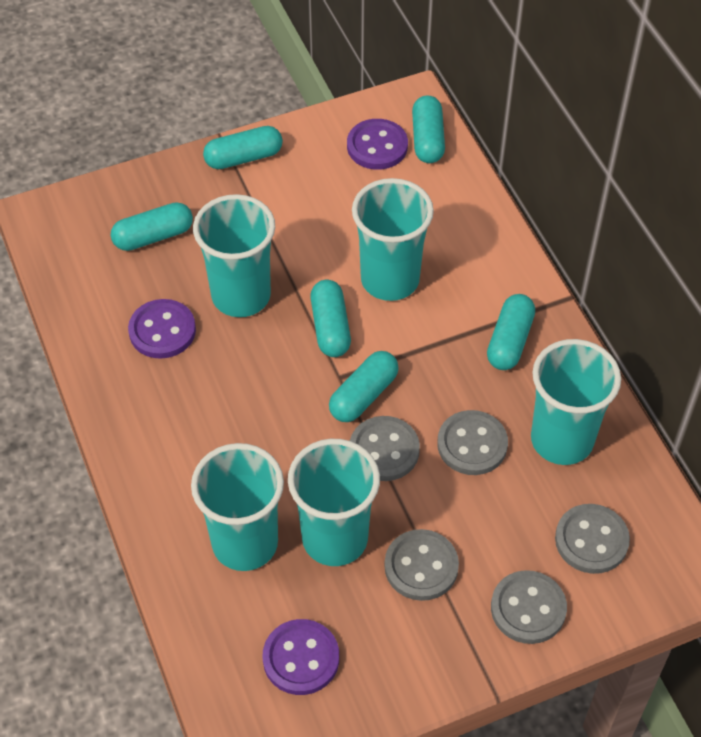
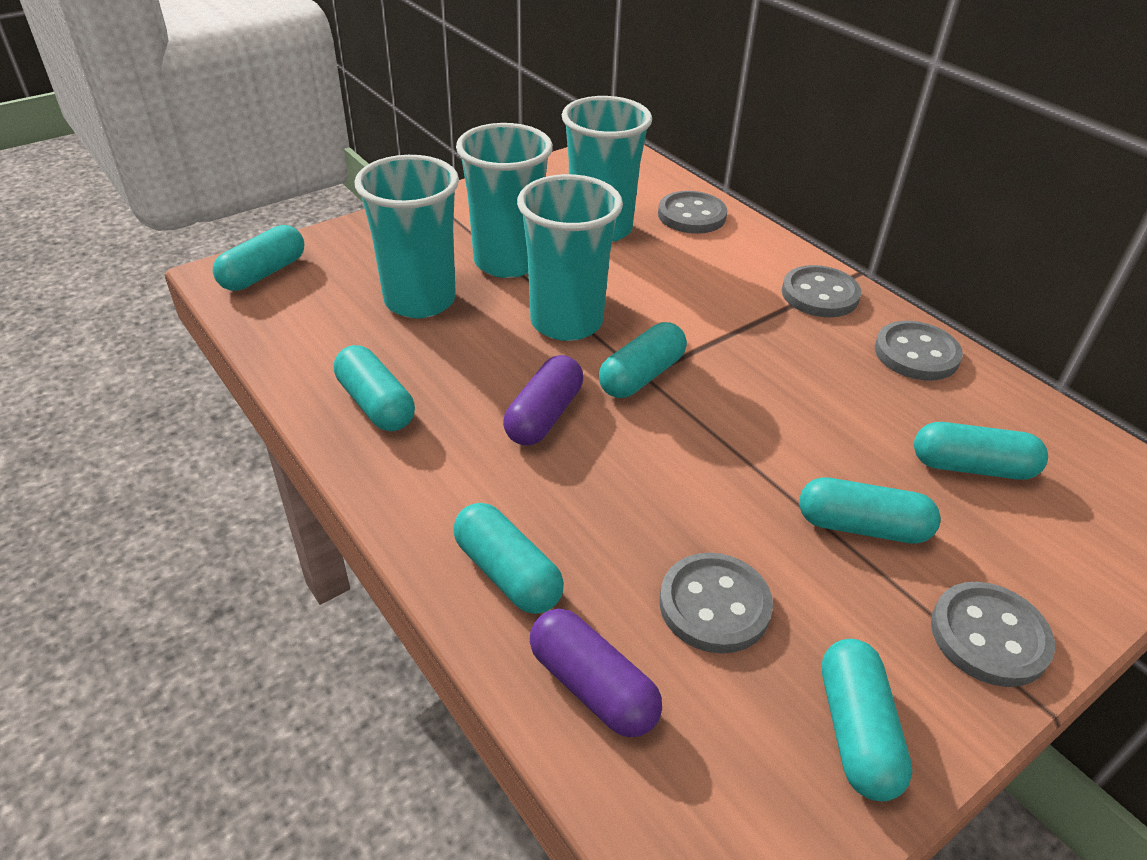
purple button: 3 -> 0
purple capsule: 0 -> 2
turquoise capsule: 6 -> 7
turquoise cup: 5 -> 4

